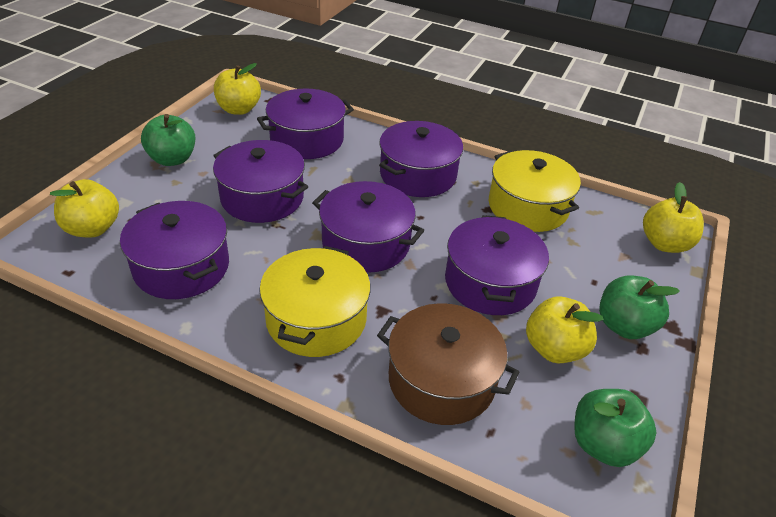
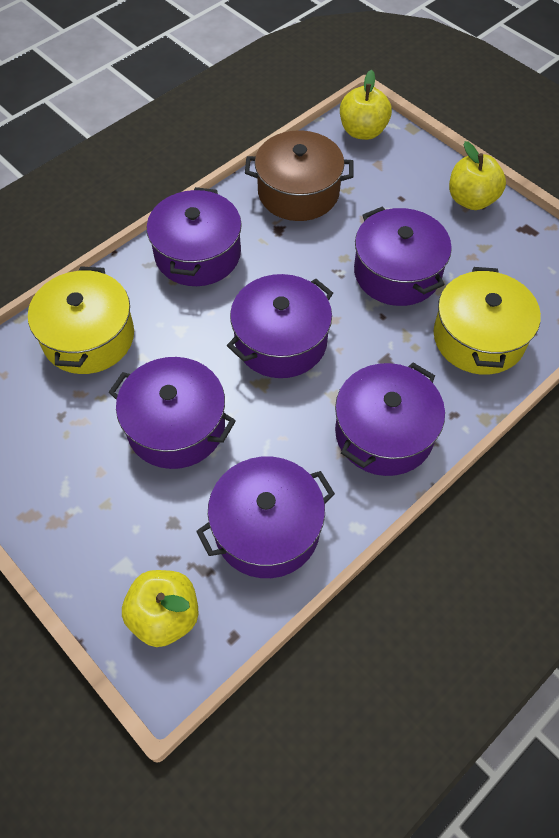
green apple: 3 -> 0
yellow apple: 4 -> 3

